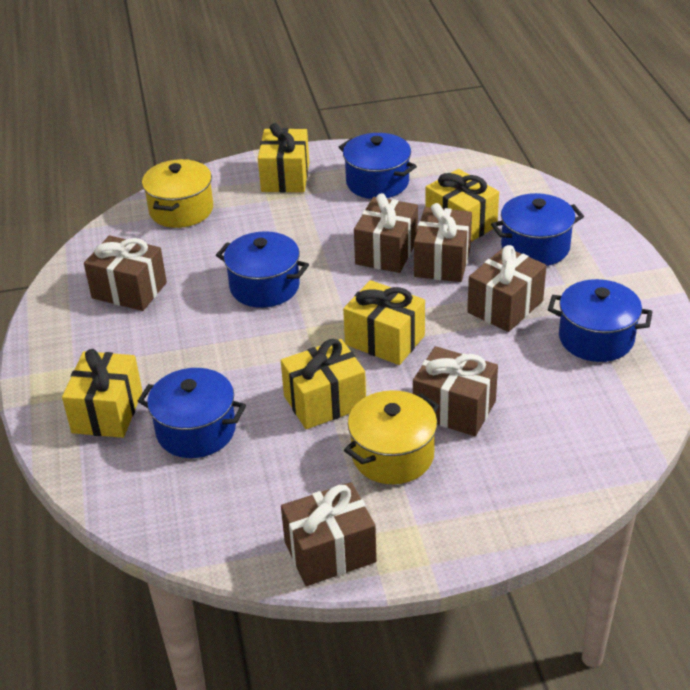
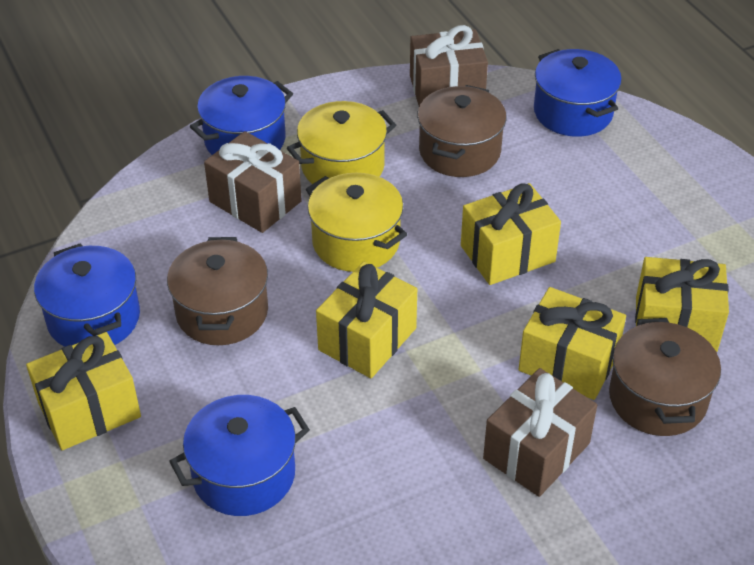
blue pot: 5 -> 4
brown gift: 6 -> 3
brown pot: 0 -> 3

